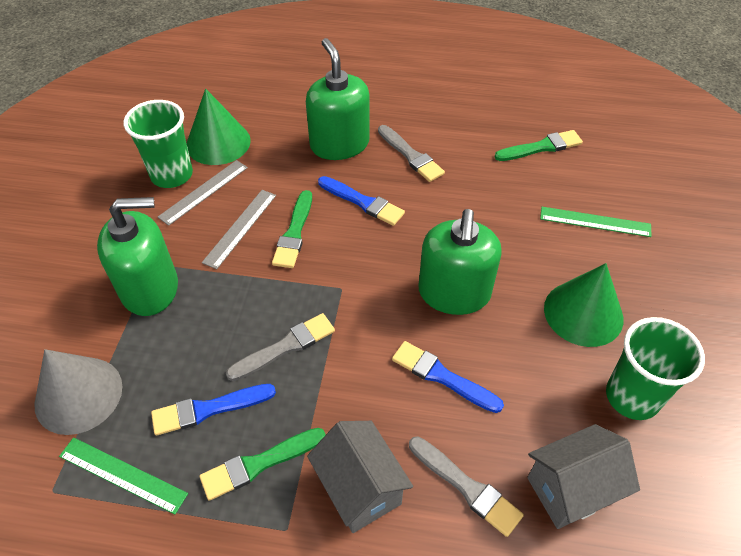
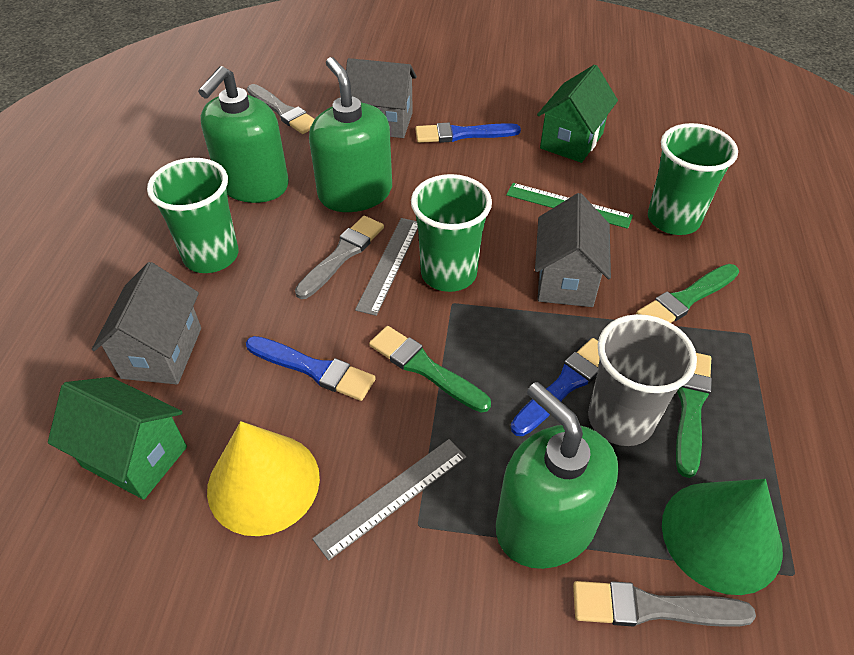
green cone: 2 -> 1
green cup: 2 -> 3
green house: 0 -> 2
green ruler: 2 -> 1
grey cone: 1 -> 0
grey cup: 0 -> 1
grey house: 2 -> 3
yellow cone: 0 -> 1

